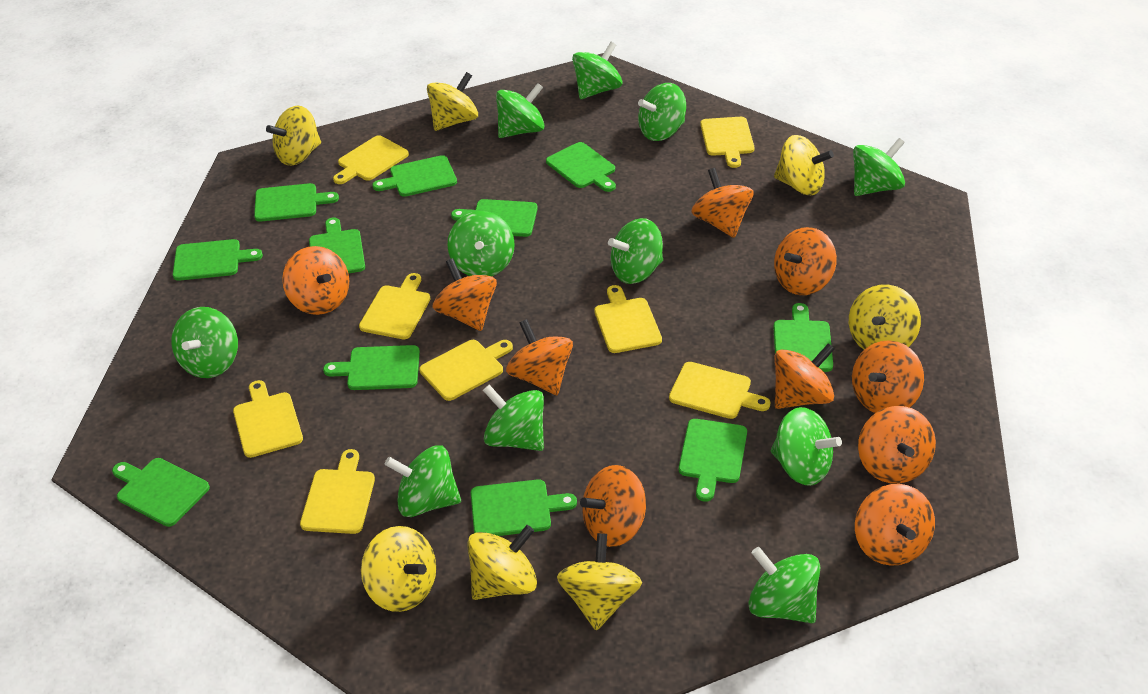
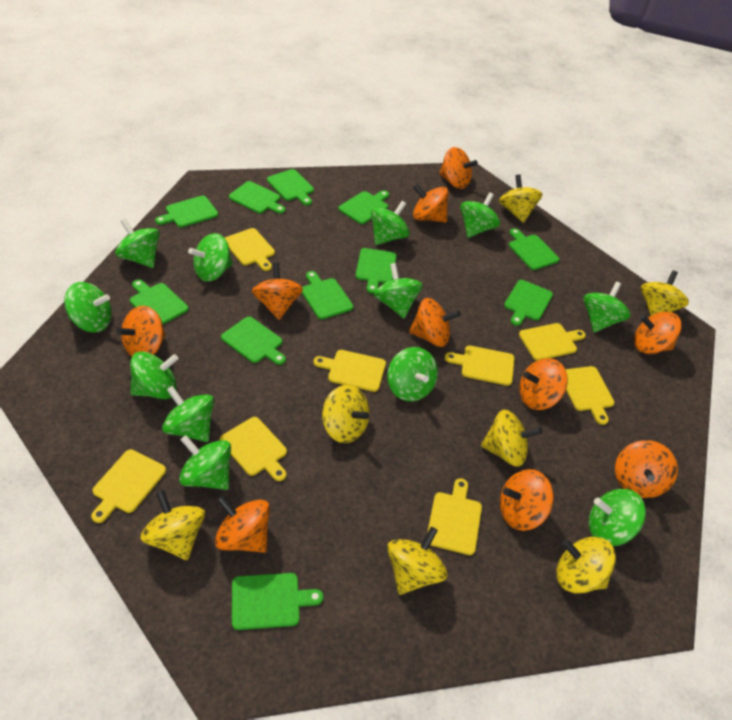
green spinning top: 11 -> 12

